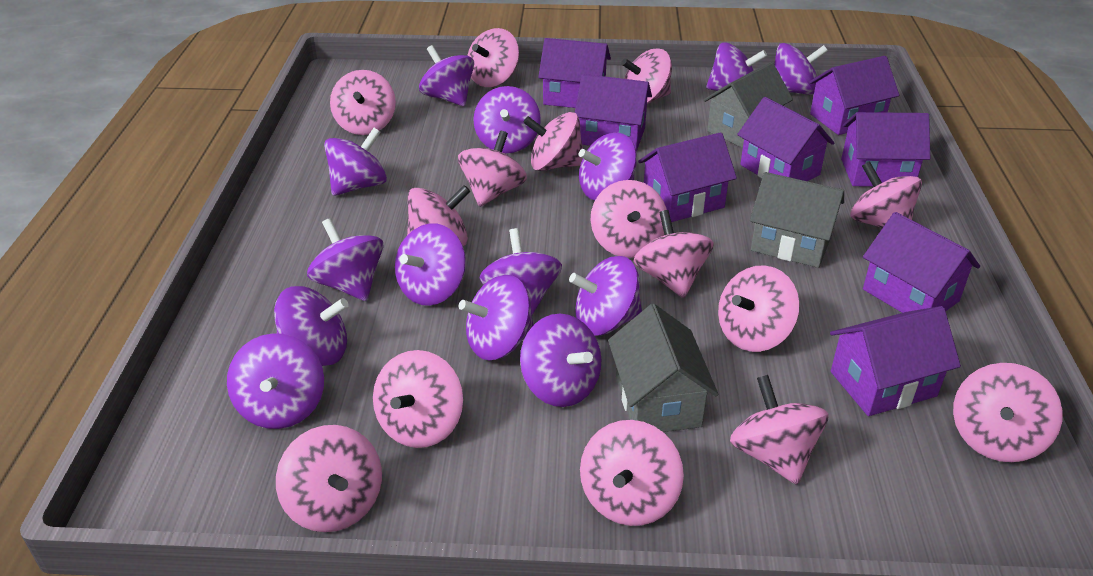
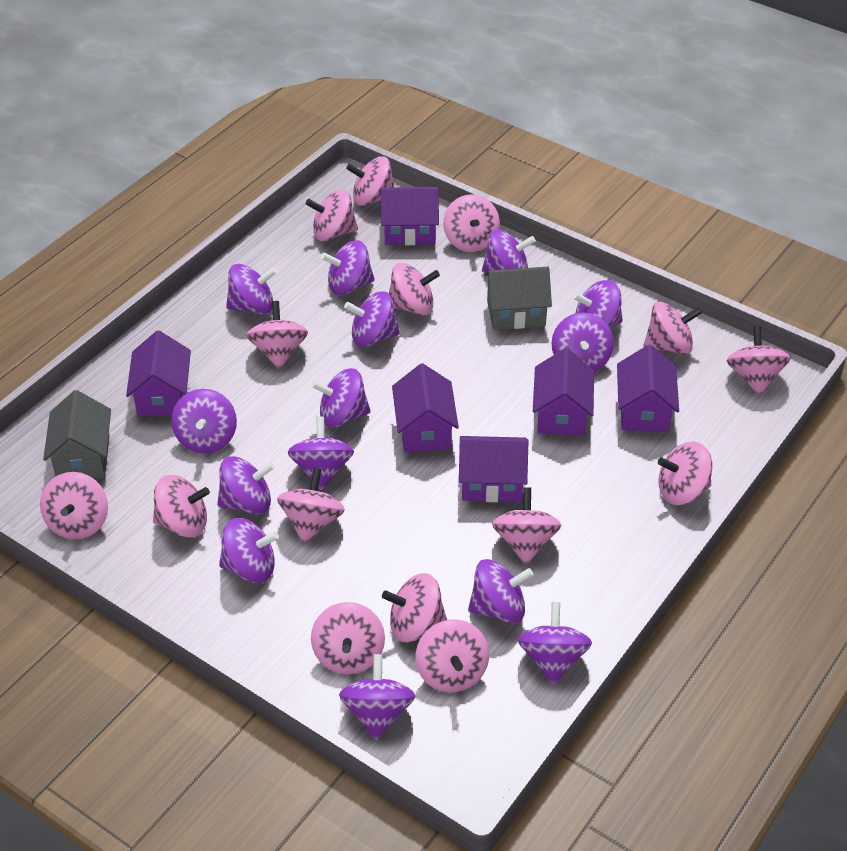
grey house: 3 -> 2
purple house: 8 -> 6

